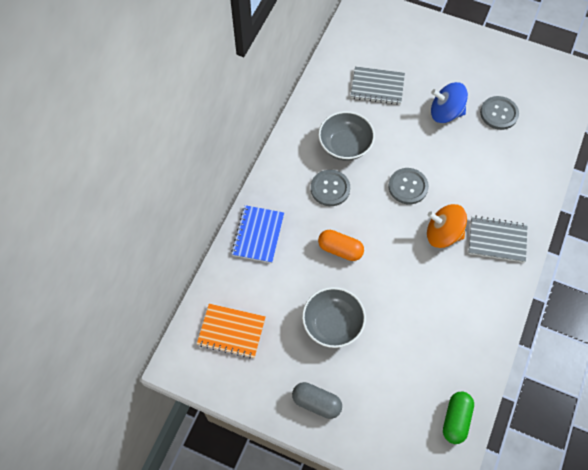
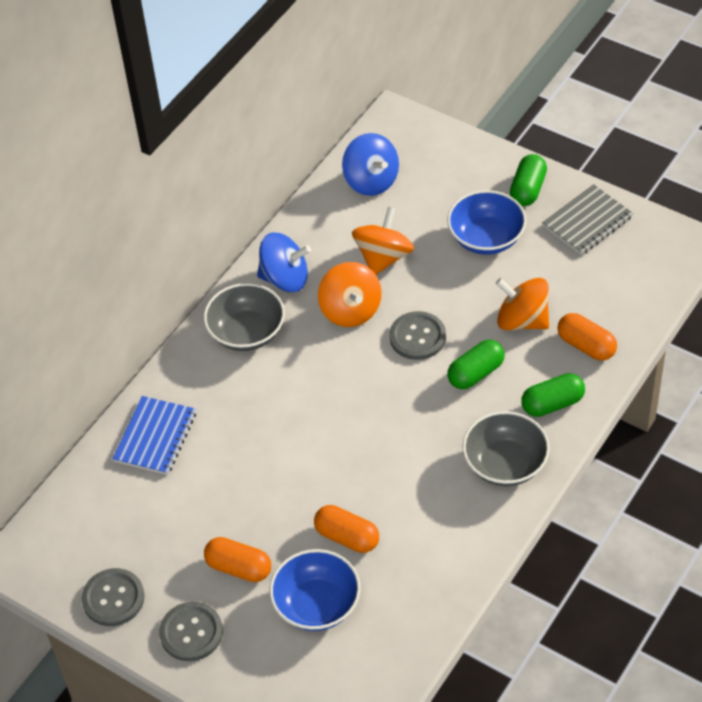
blue bowl: 0 -> 2
blue spinning top: 1 -> 2
green capsule: 1 -> 3
grey capsule: 1 -> 0
grey notebook: 2 -> 1
orange capsule: 1 -> 3
orange notebook: 1 -> 0
orange spinning top: 1 -> 3

